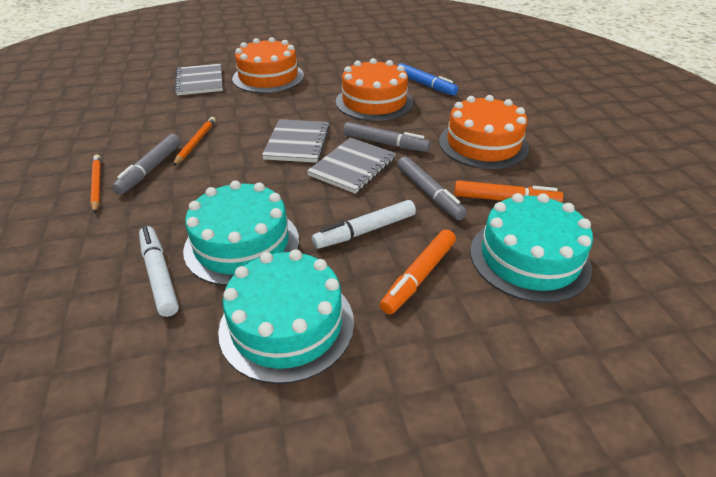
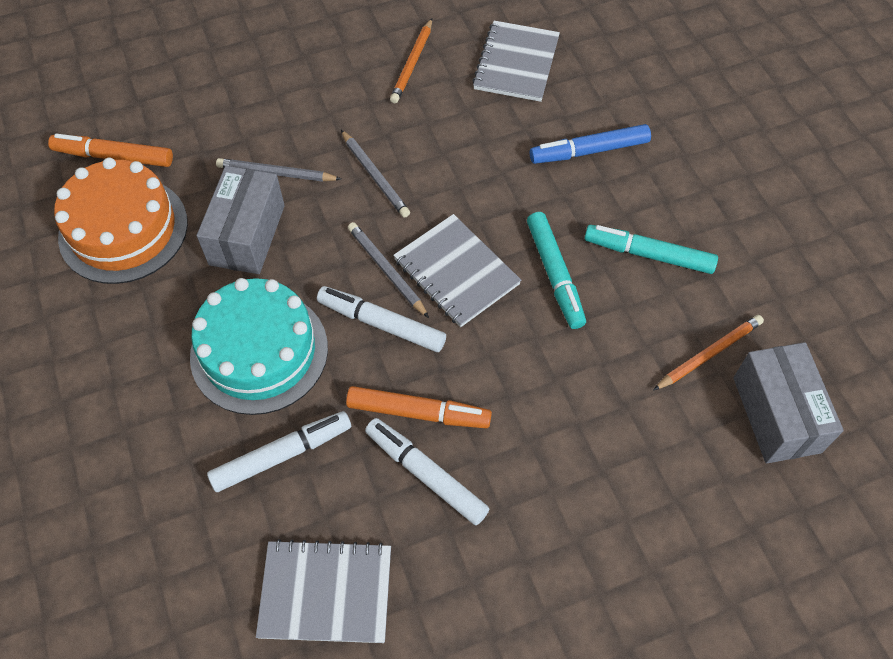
grey box: 0 -> 2
grey marker: 3 -> 0
grey pencil: 0 -> 3
orange cake: 3 -> 1
turquoise cake: 3 -> 1
turquoise marker: 0 -> 2
white marker: 2 -> 3

